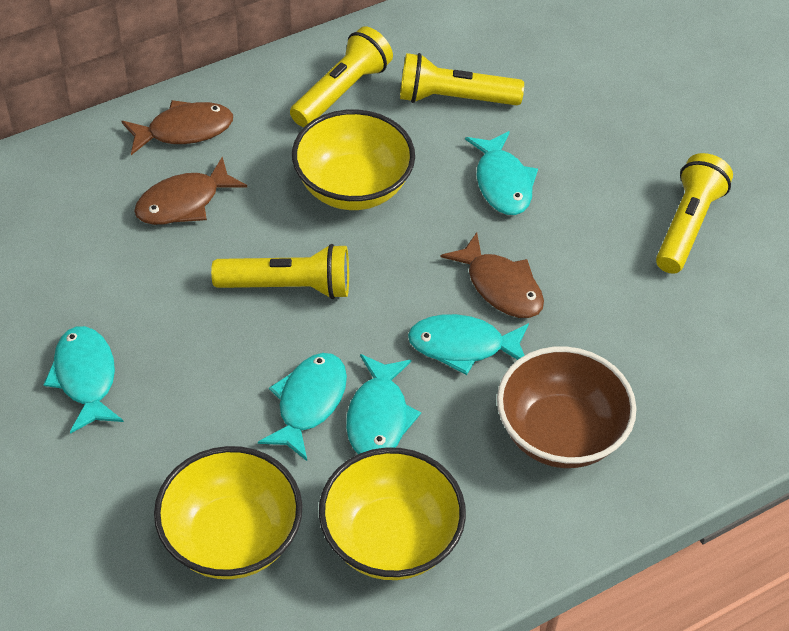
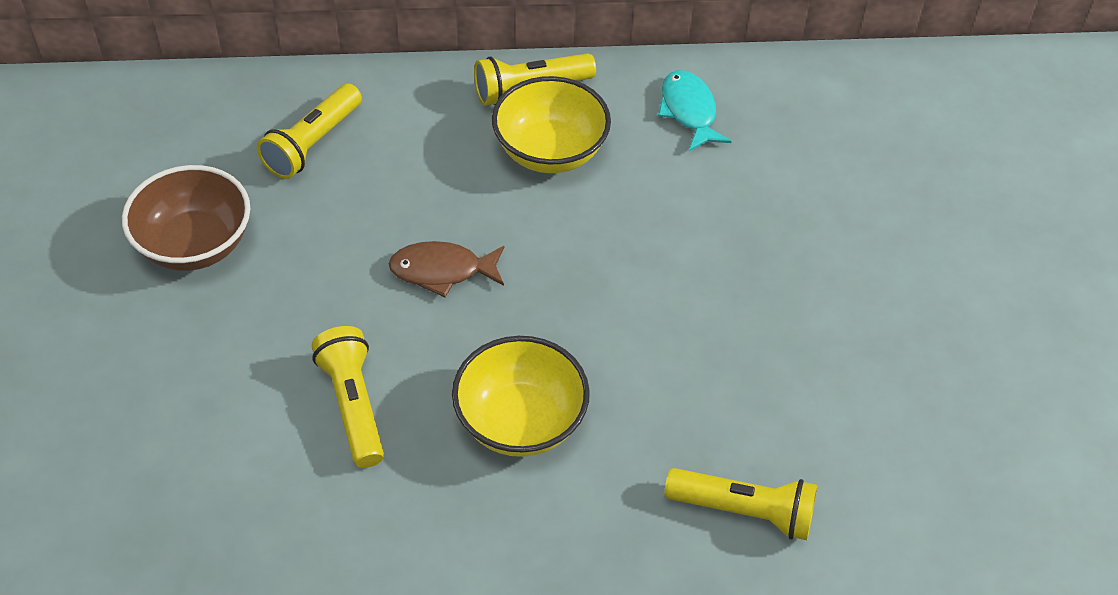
brown fish: 3 -> 1
turquoise fish: 5 -> 1
yellow bowl: 3 -> 2

